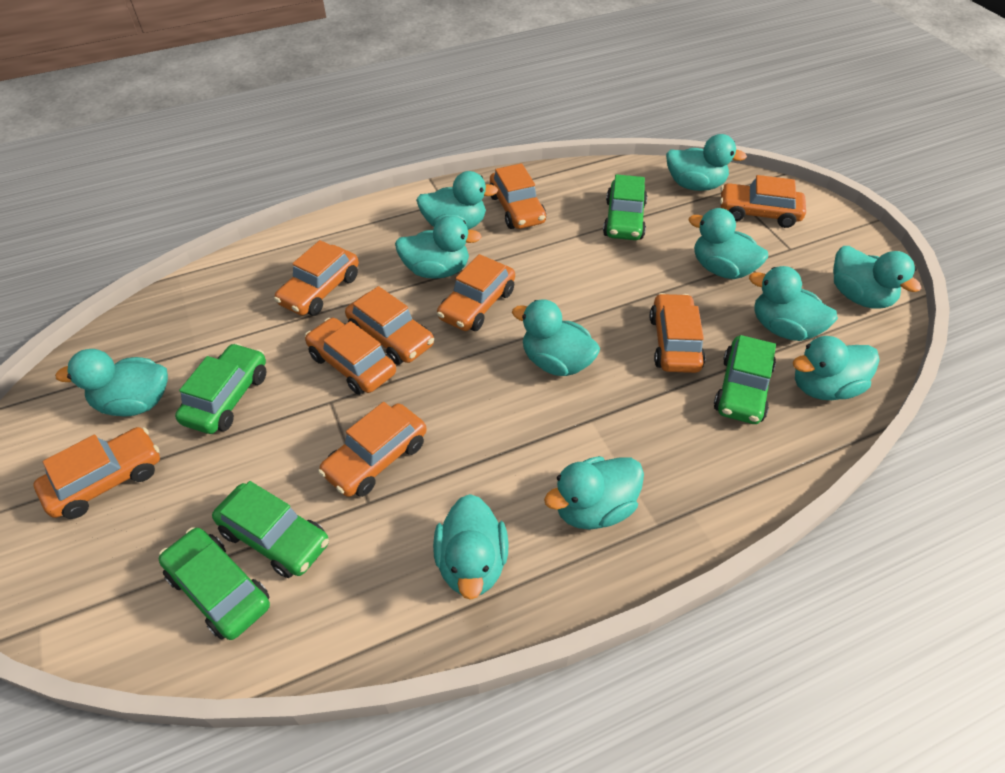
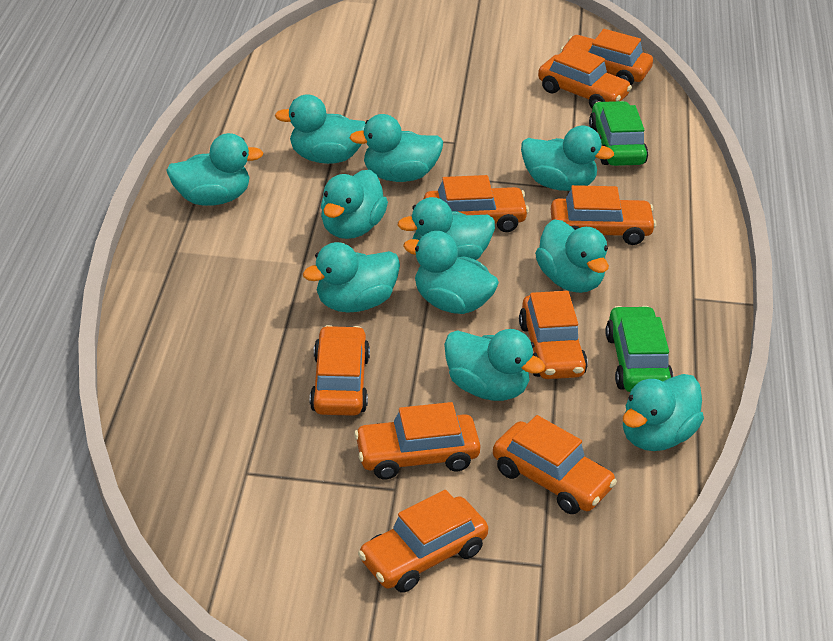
green car: 5 -> 2

